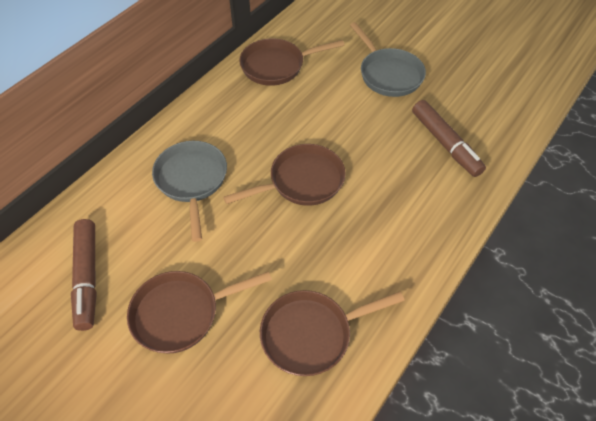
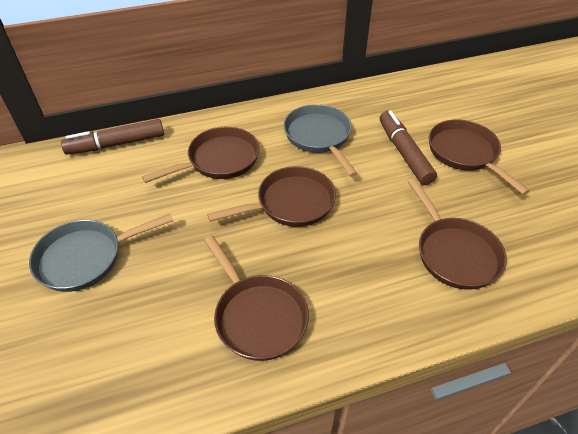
brown pan: 4 -> 5

